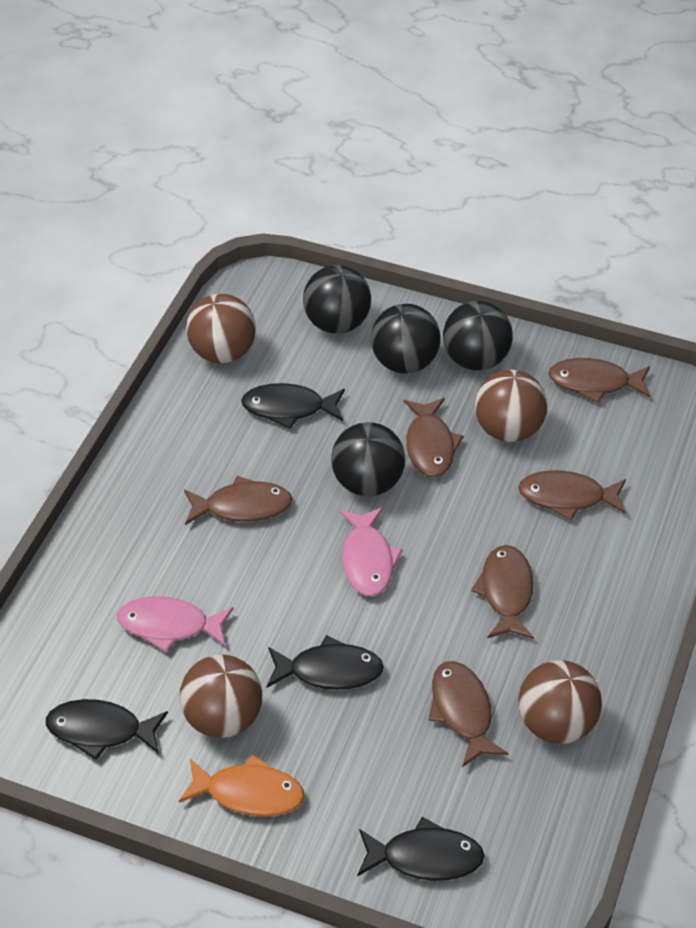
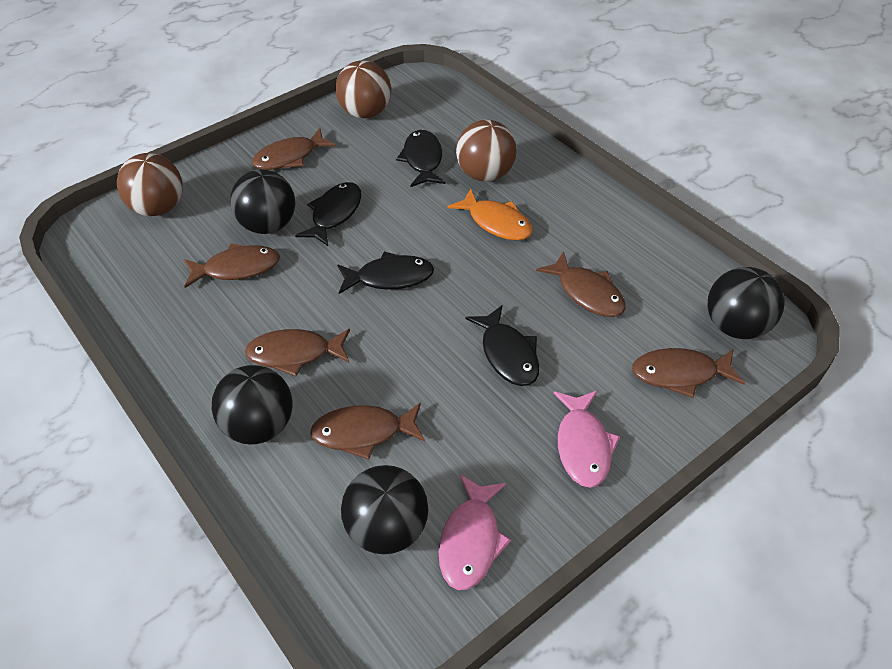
brown ball: 4 -> 3

